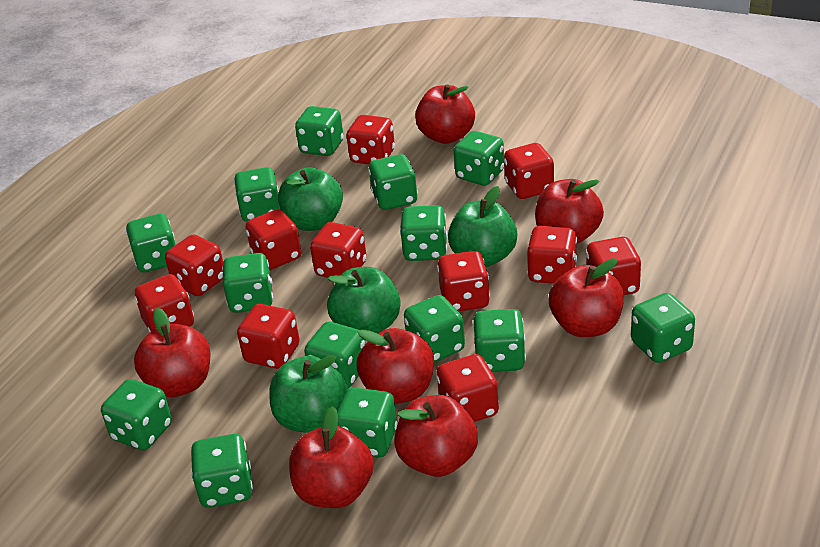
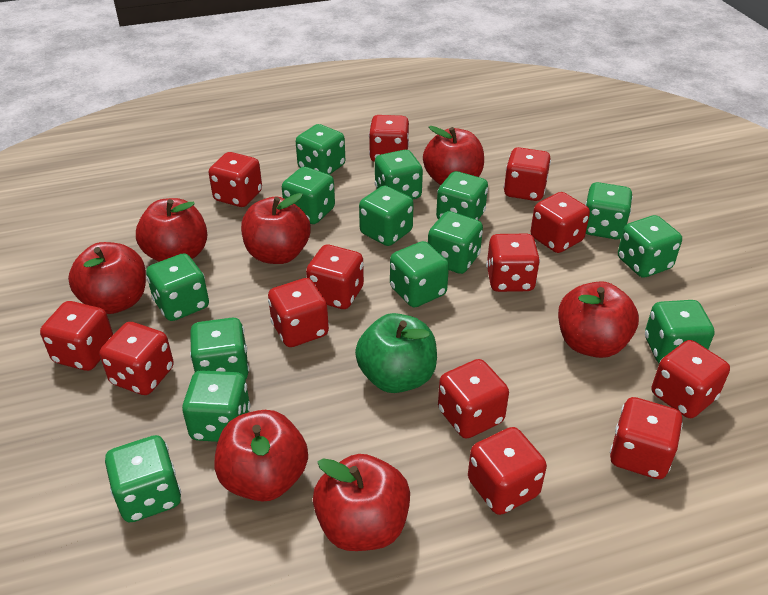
green apple: 4 -> 1
red dice: 11 -> 13

